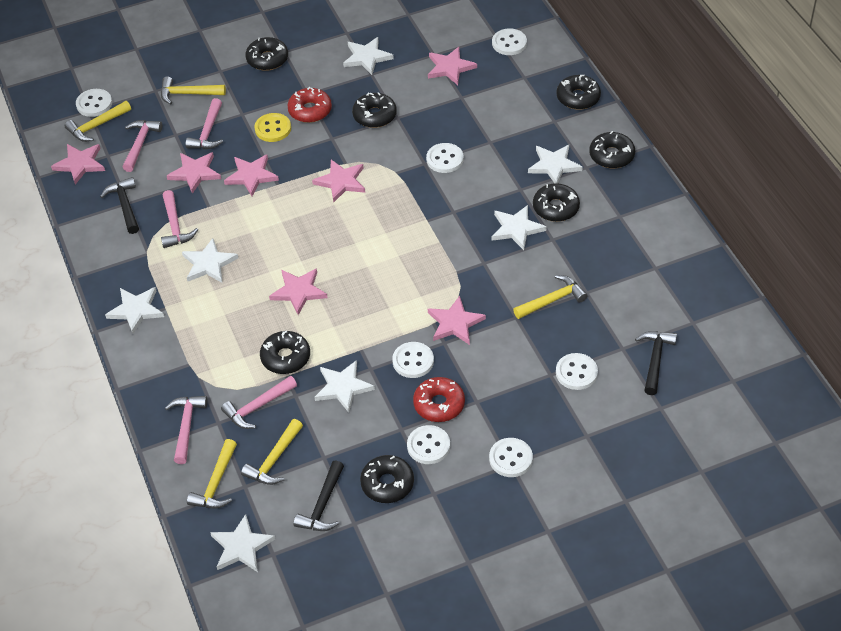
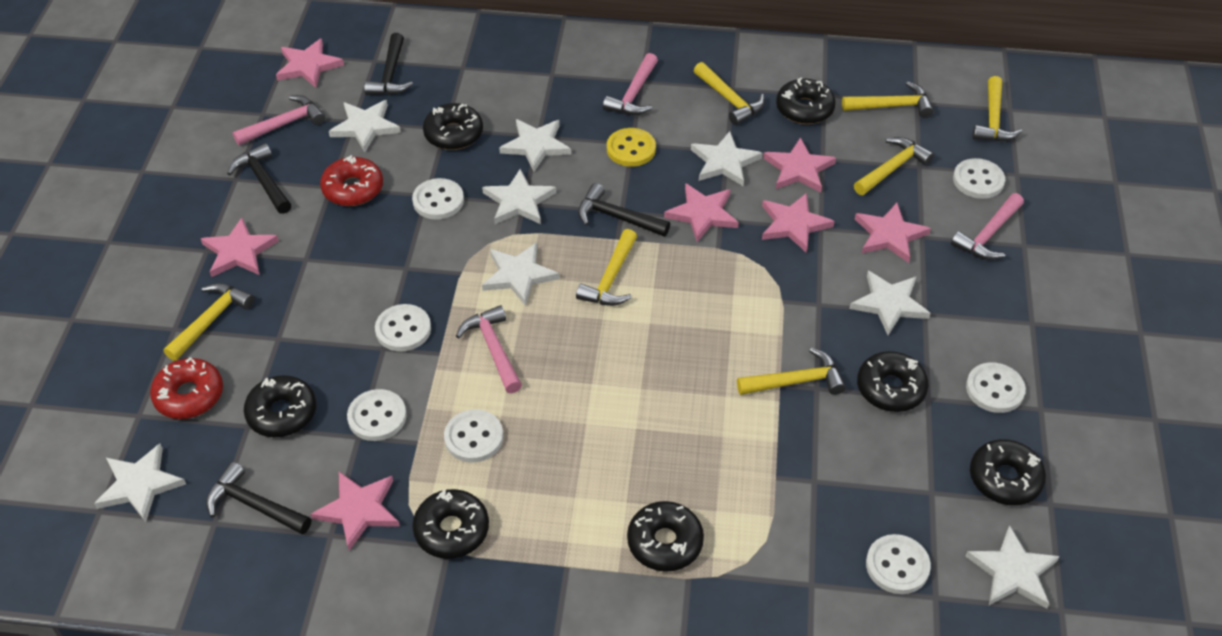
black hammer: 3 -> 4
pink hammer: 5 -> 4
white star: 7 -> 8
yellow hammer: 5 -> 7

